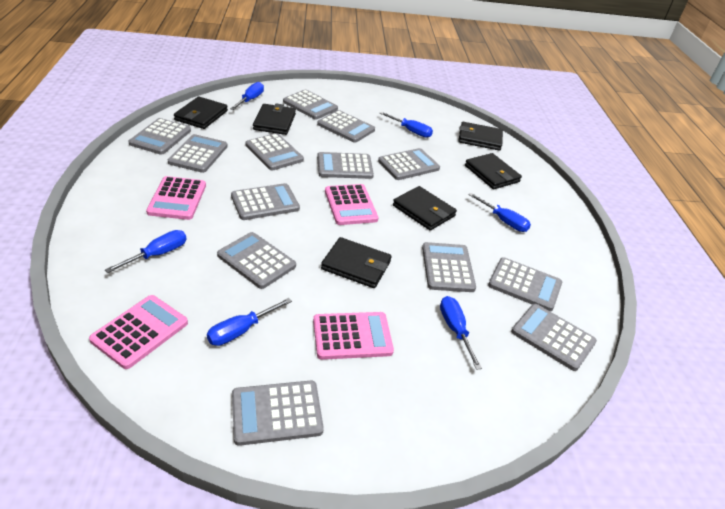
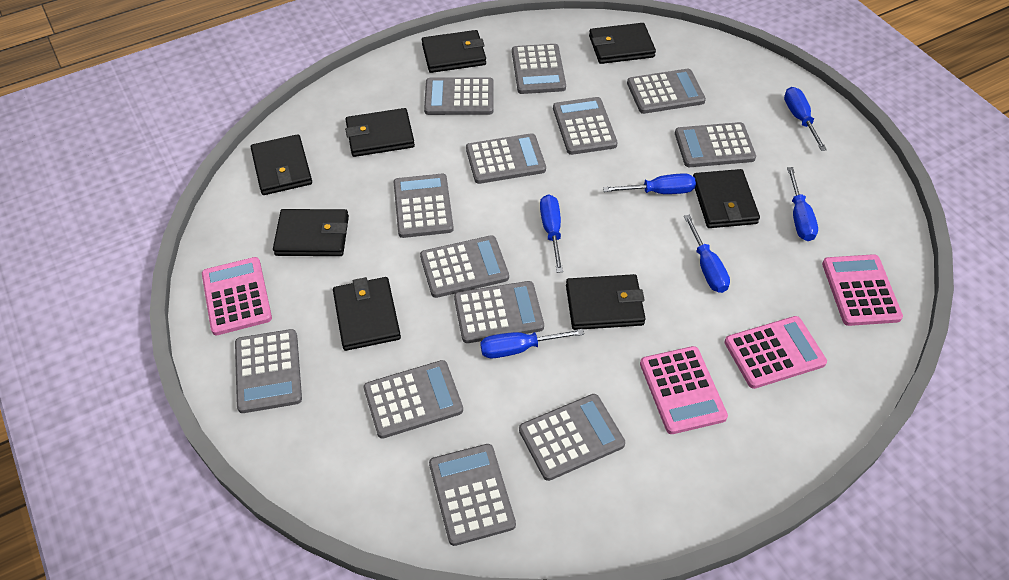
black wallet: 6 -> 8

